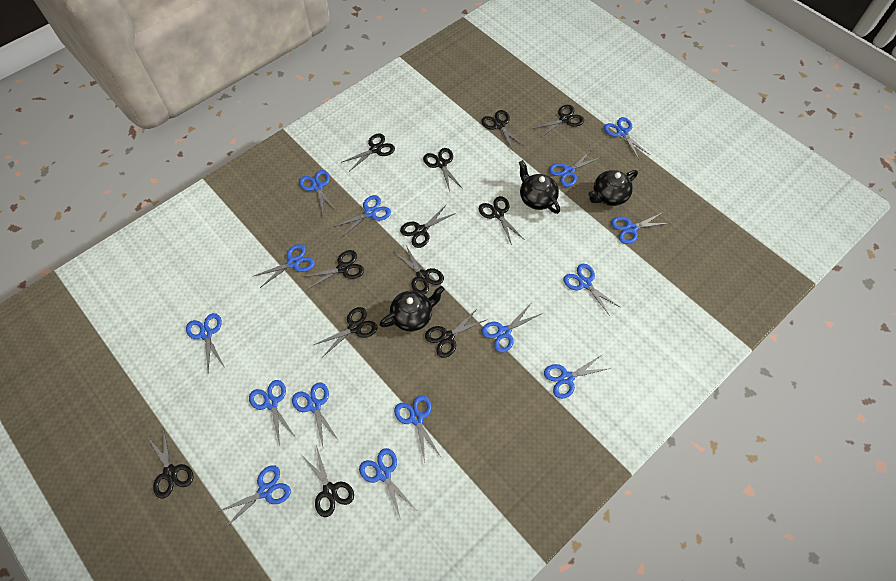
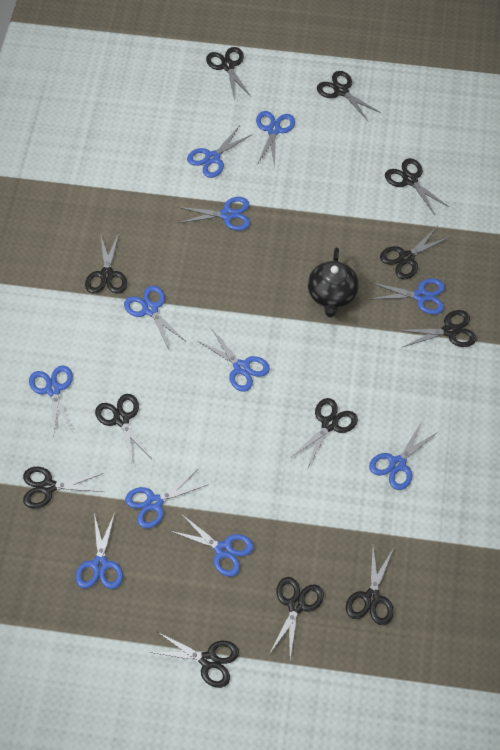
black teapot: 3 -> 1
blue scissors: 15 -> 11

